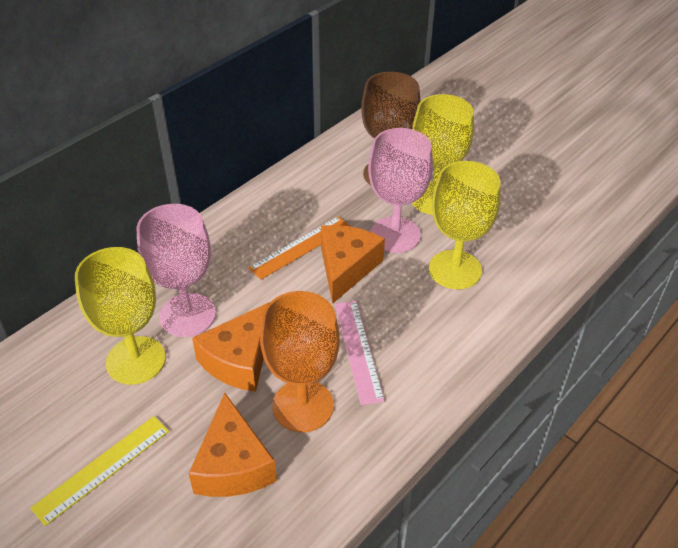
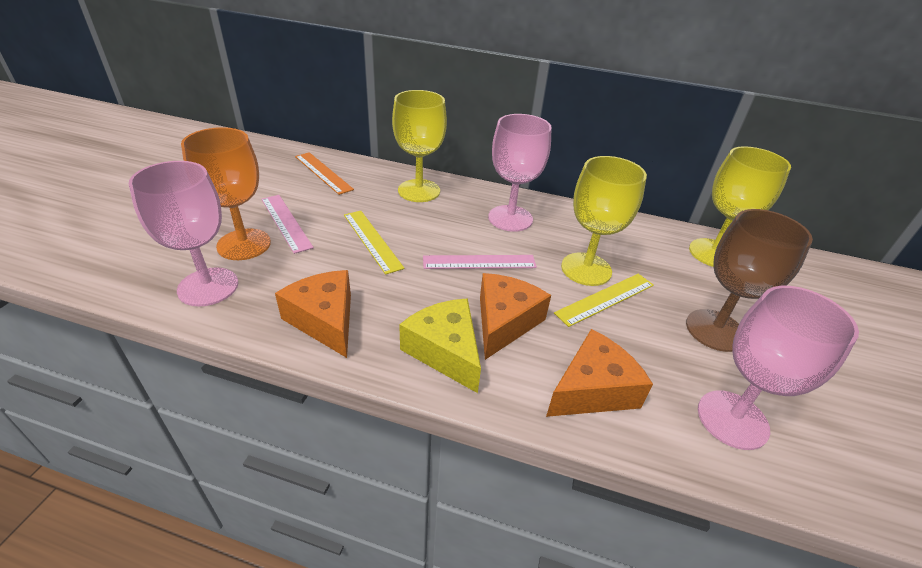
pink goblet: 2 -> 3
pink ruler: 1 -> 2
yellow cheese: 0 -> 1
yellow ruler: 1 -> 2

